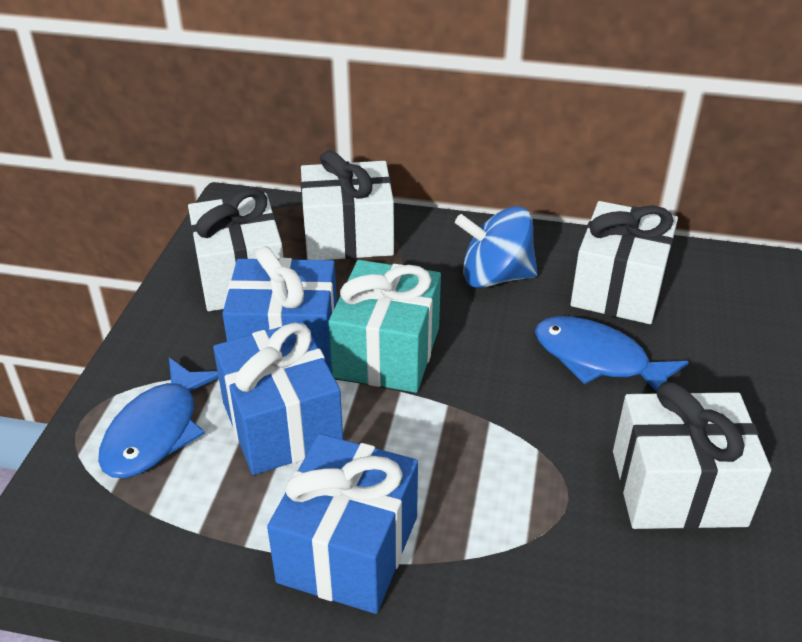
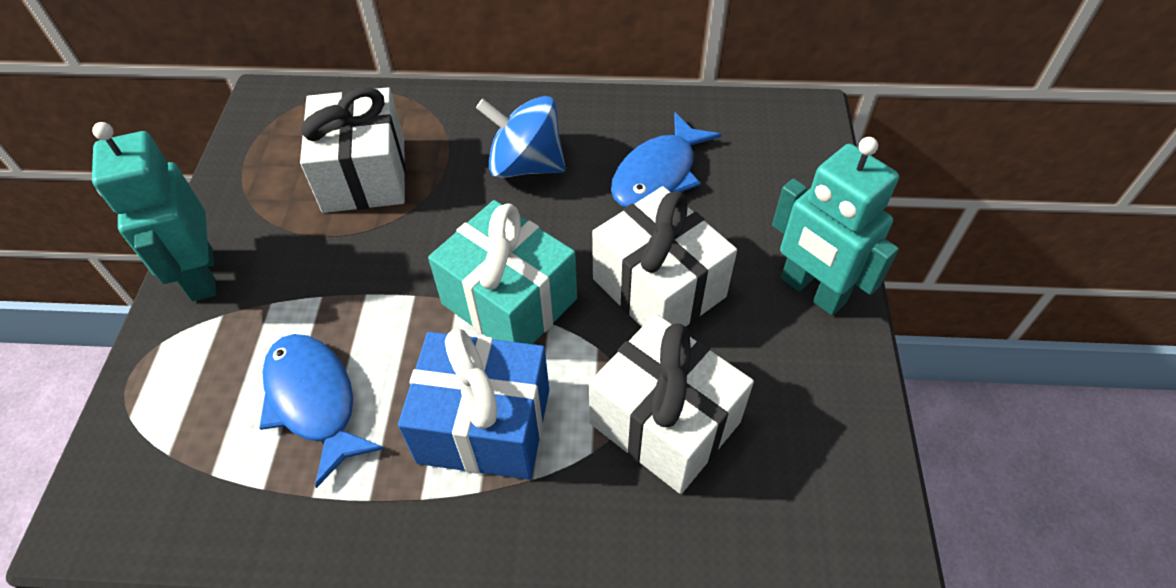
blue gift: 3 -> 1
turquoise robot: 0 -> 2
white gift: 4 -> 3

